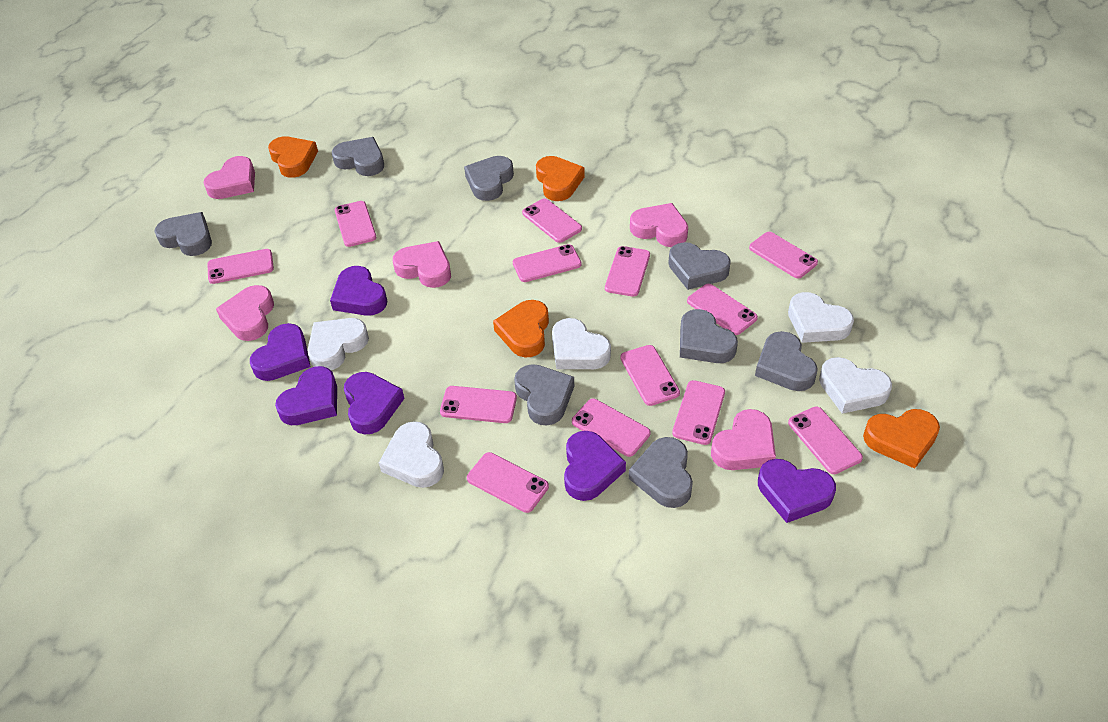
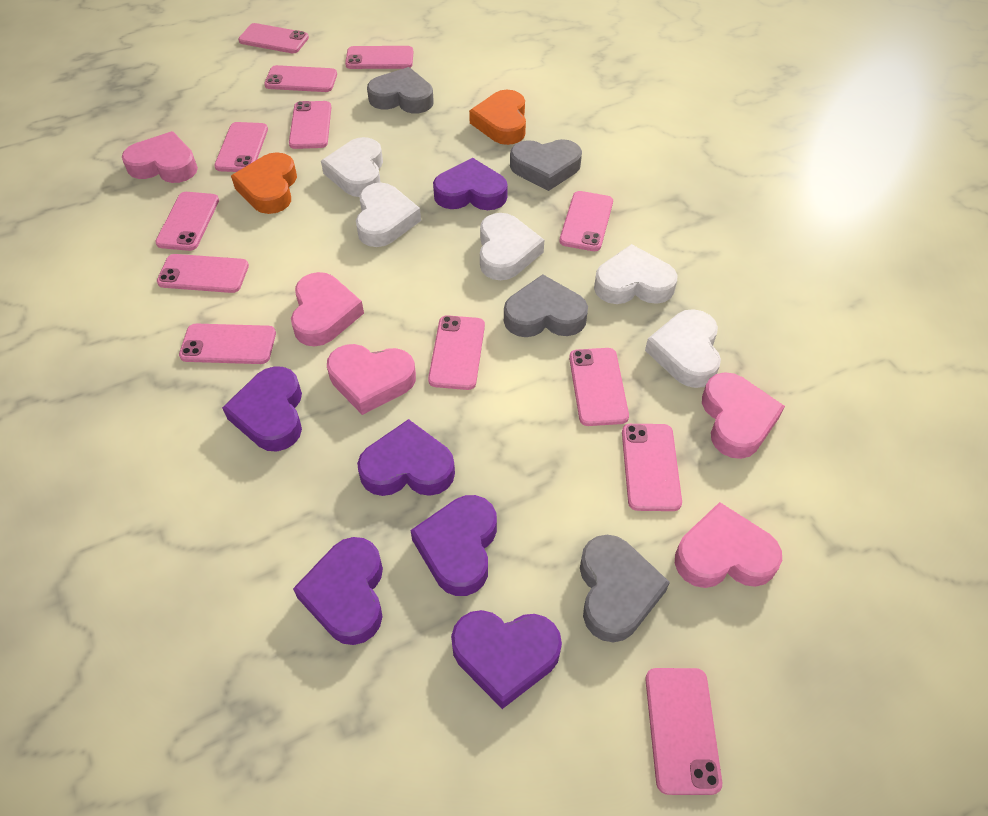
grey heart: 8 -> 4
orange heart: 4 -> 2

